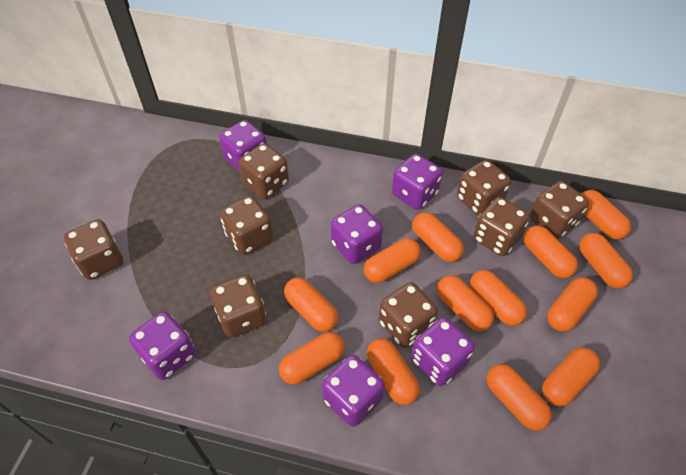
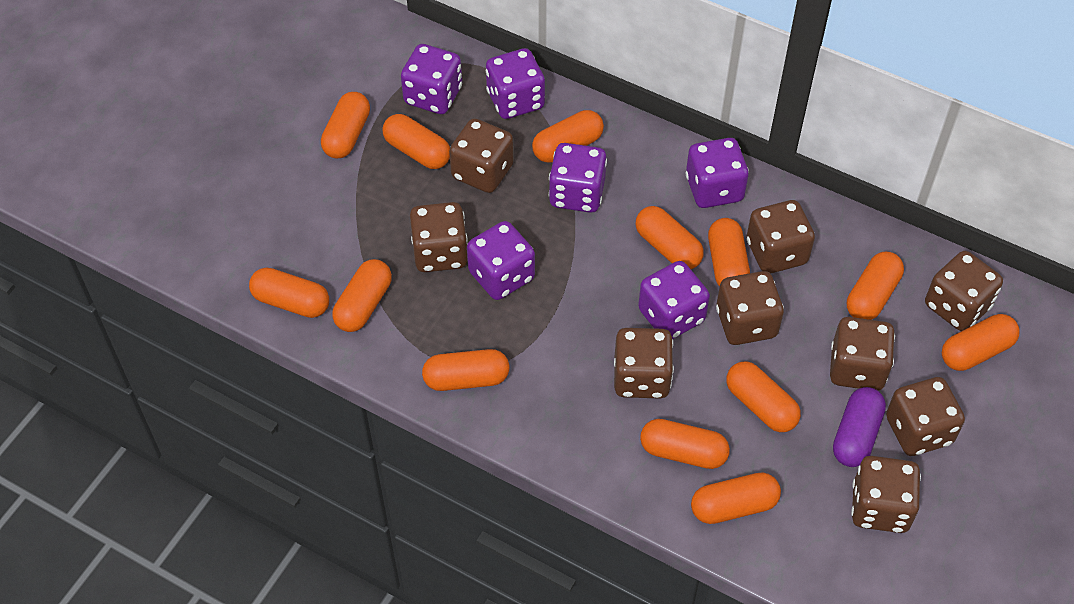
brown dice: 8 -> 9
purple capsule: 0 -> 1

